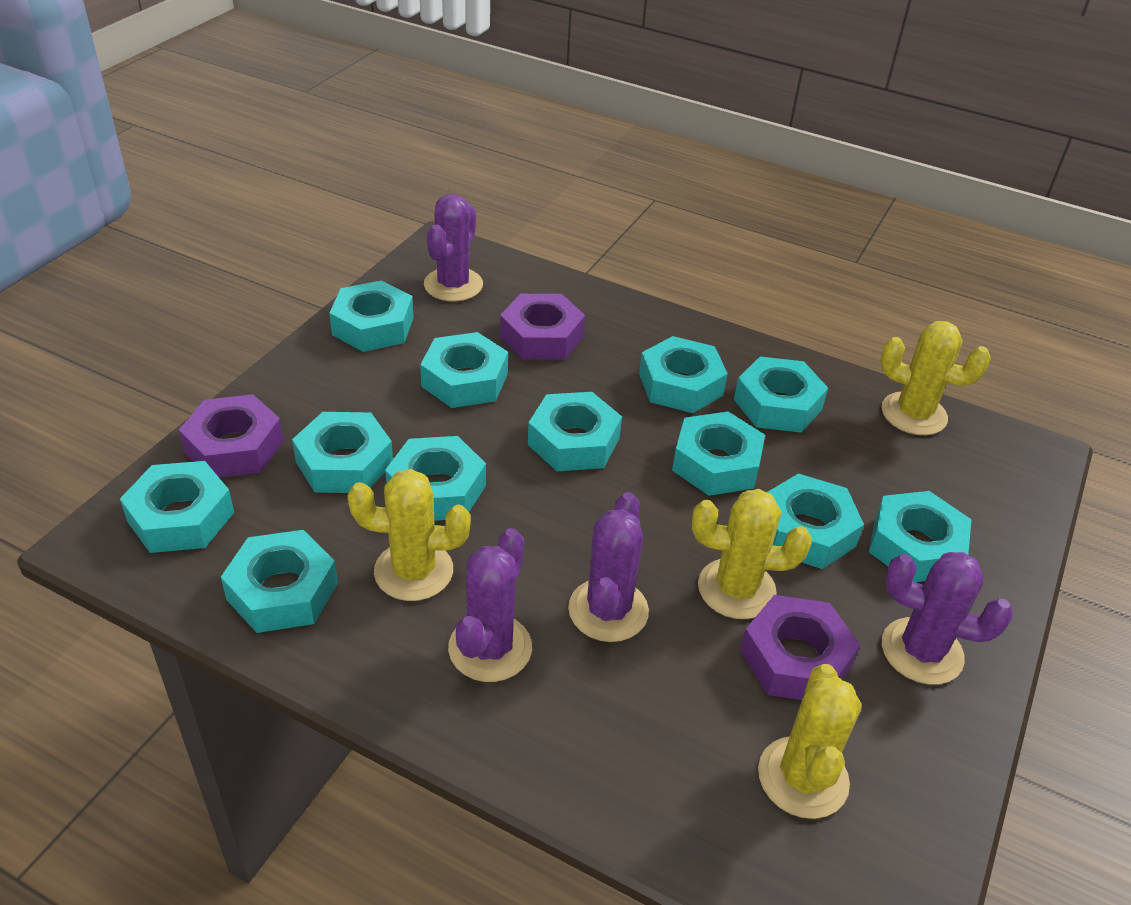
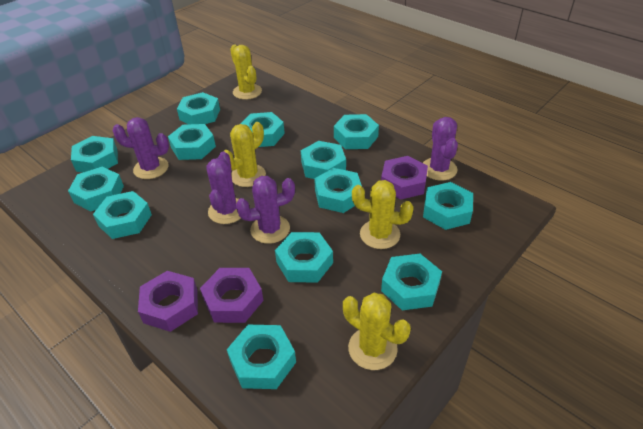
turquoise nut: 12 -> 13

